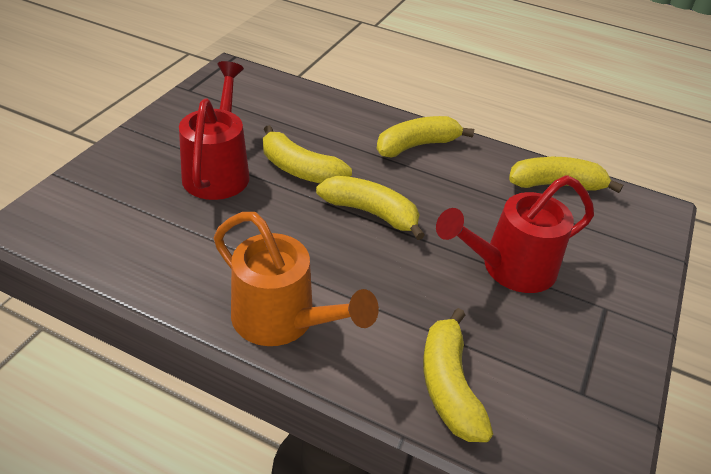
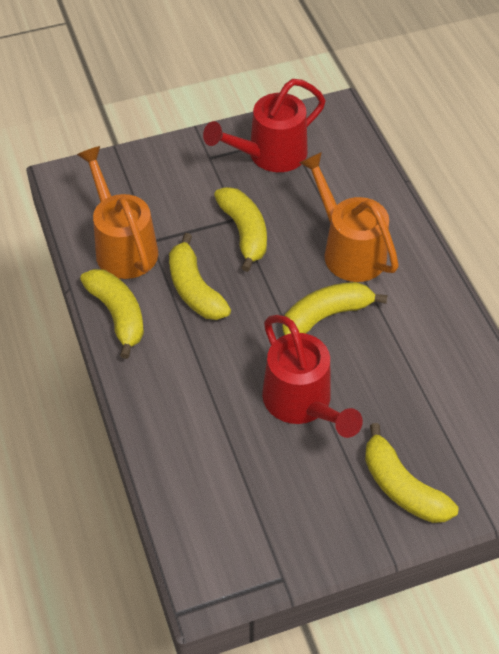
orange watering can: 1 -> 2

